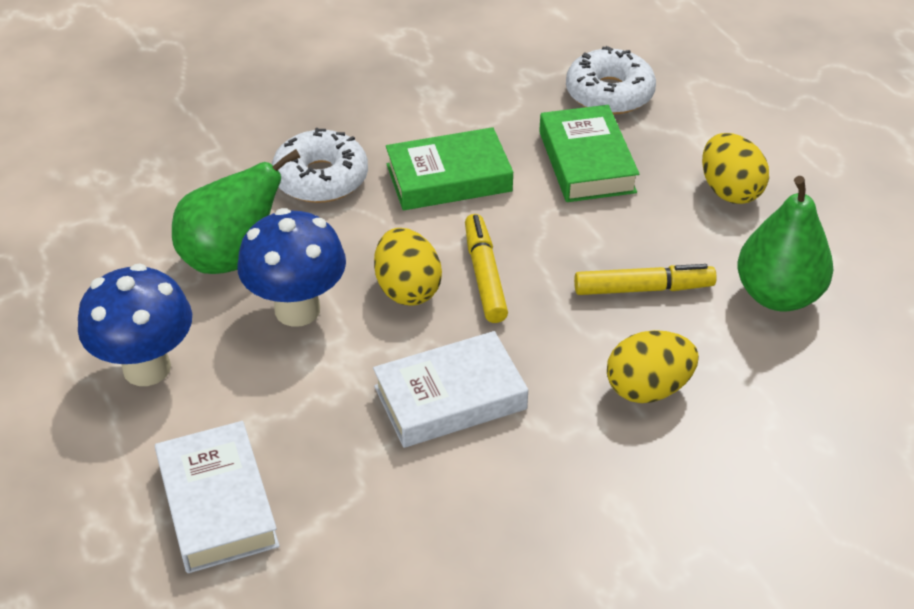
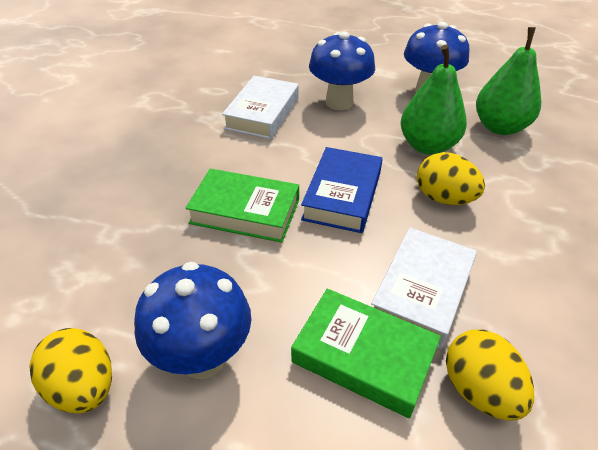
blue book: 0 -> 1
blue mushroom: 2 -> 3
white donut: 2 -> 0
yellow marker: 2 -> 0

